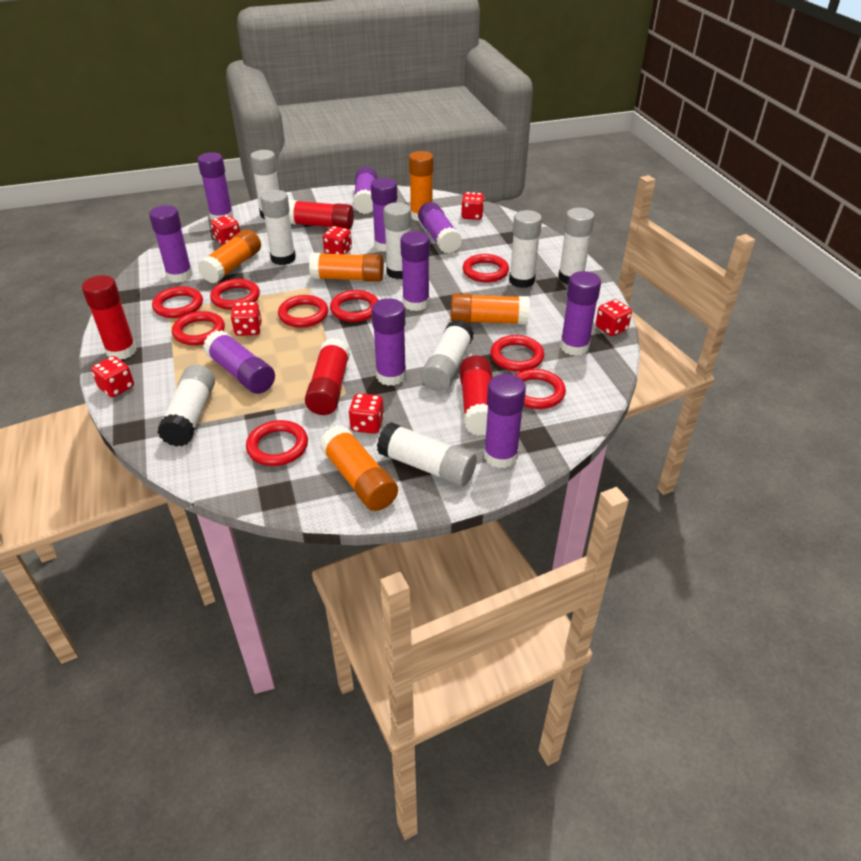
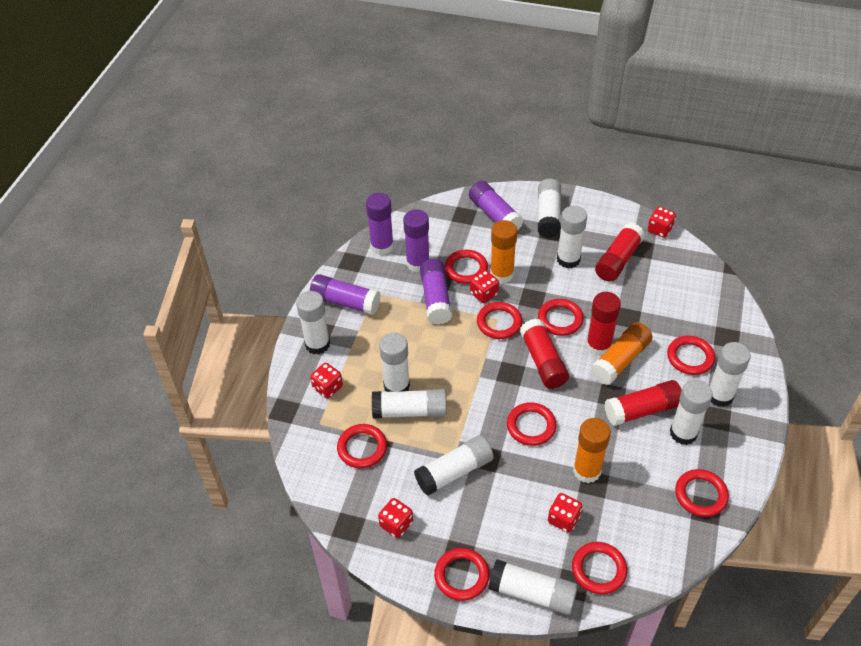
orange glue stick: 5 -> 3
purple glue stick: 10 -> 5
red dice: 7 -> 5
white glue stick: 8 -> 9

